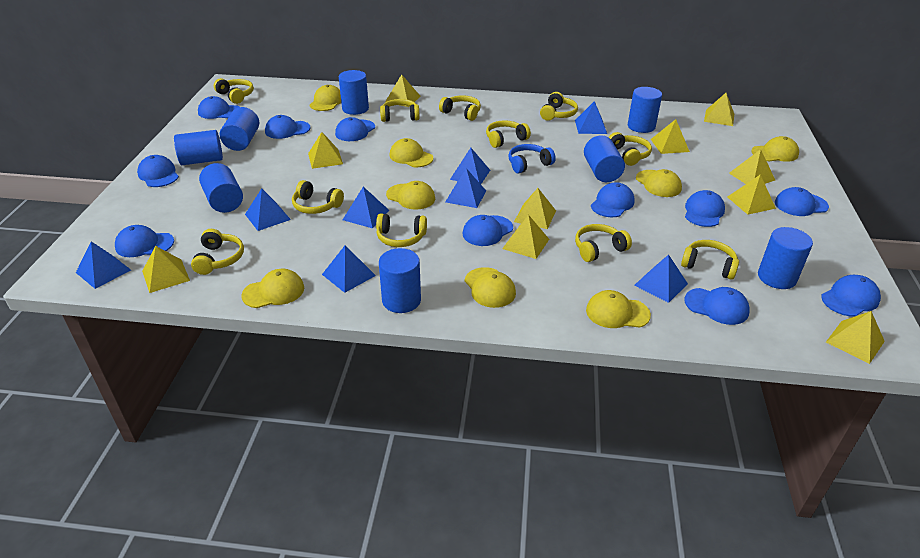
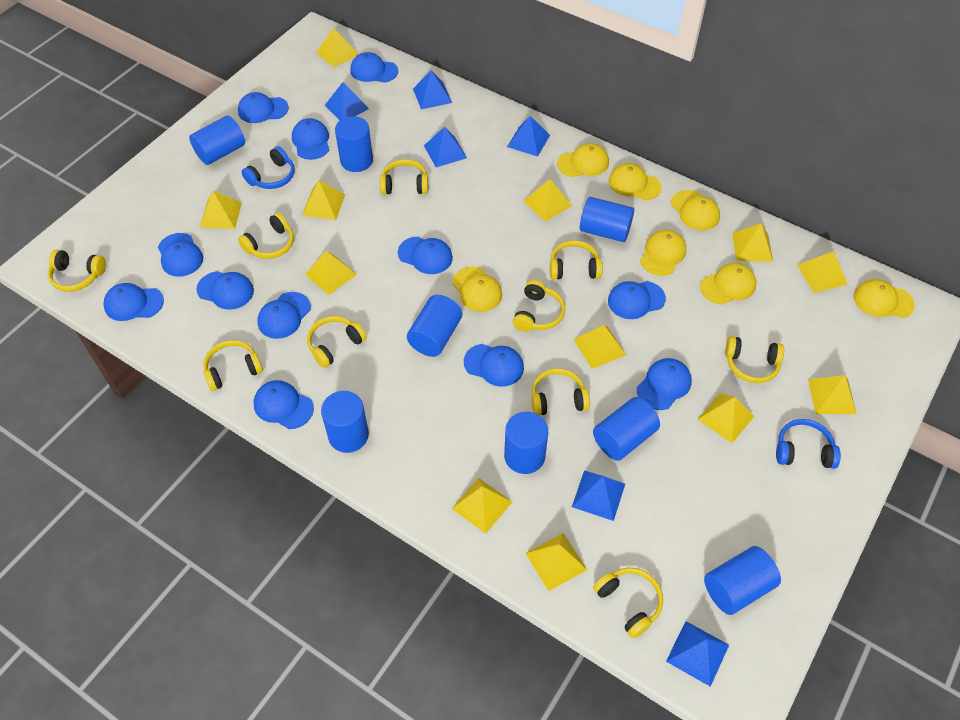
blue cap: 11 -> 12
blue headphones: 1 -> 2
blue pyramid: 8 -> 6
yellow cap: 8 -> 7
yellow headphones: 11 -> 10
yellow pyramid: 10 -> 12

